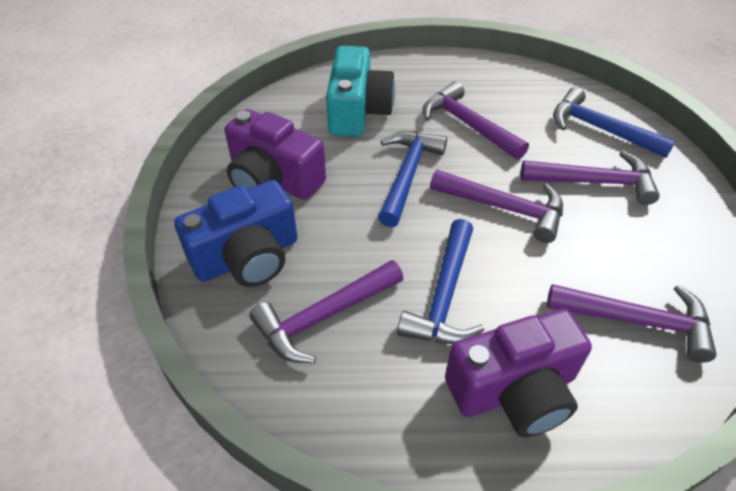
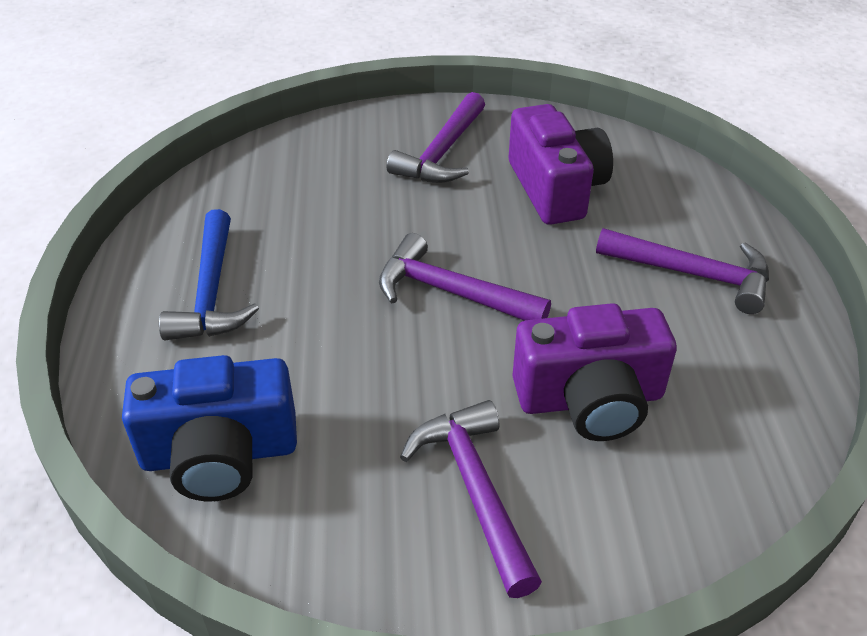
blue hammer: 3 -> 1
purple hammer: 5 -> 4
turquoise camera: 1 -> 0

